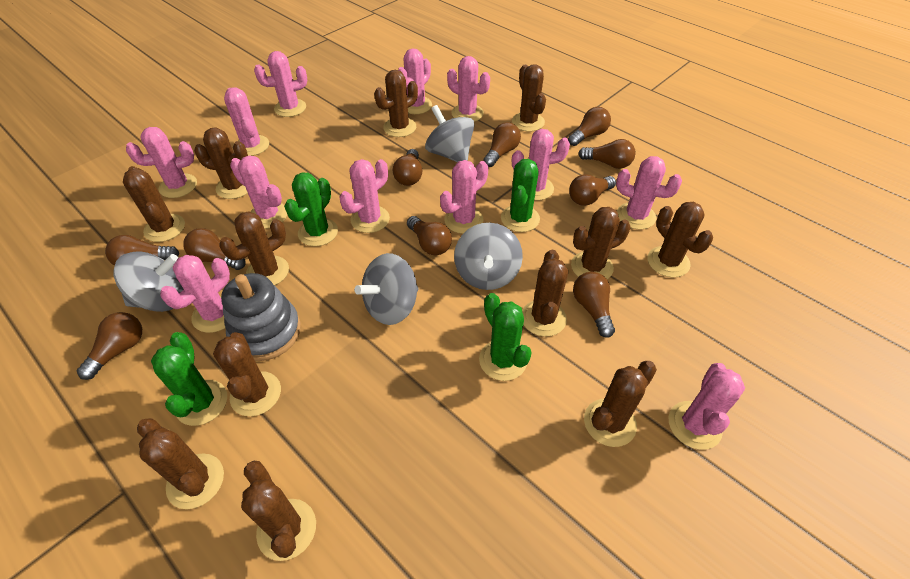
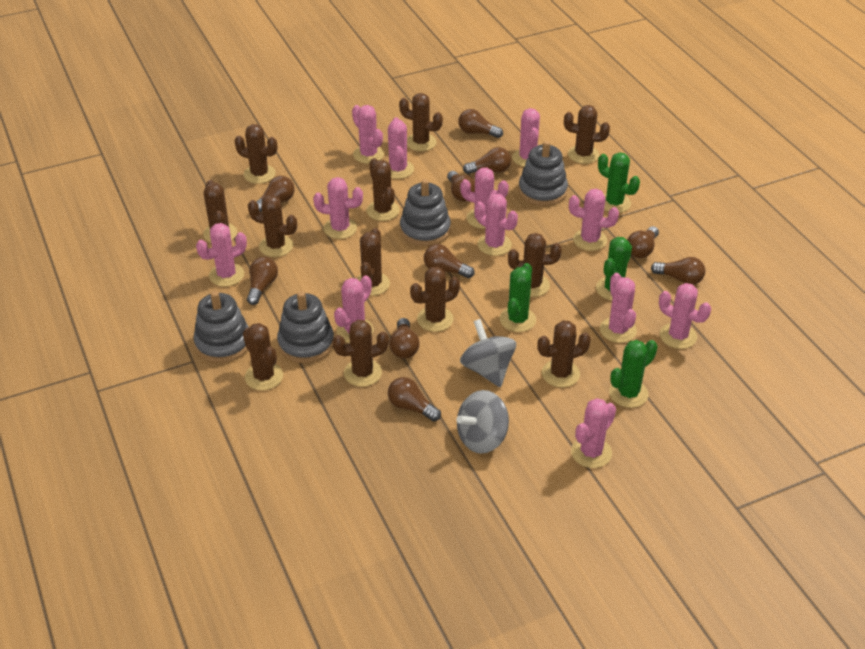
grey spinning top: 4 -> 2
grey stacking toy: 1 -> 4

